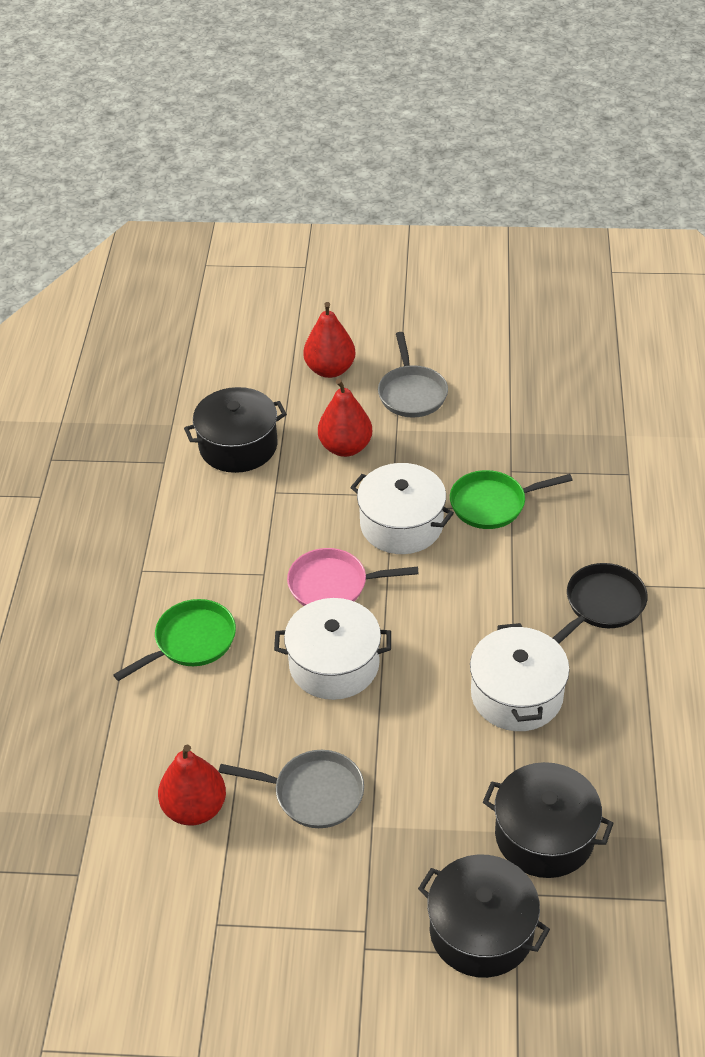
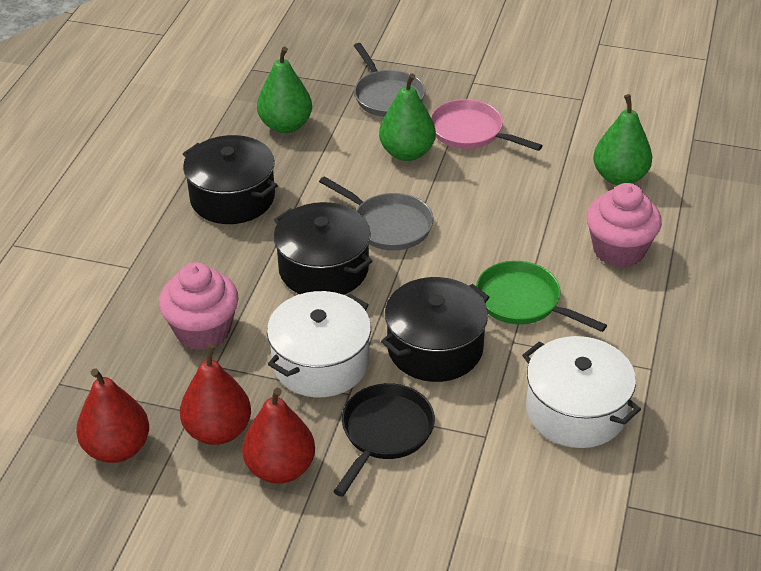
green pan: 2 -> 1
green pear: 0 -> 3
pink cupcake: 0 -> 2
white pot: 3 -> 2

